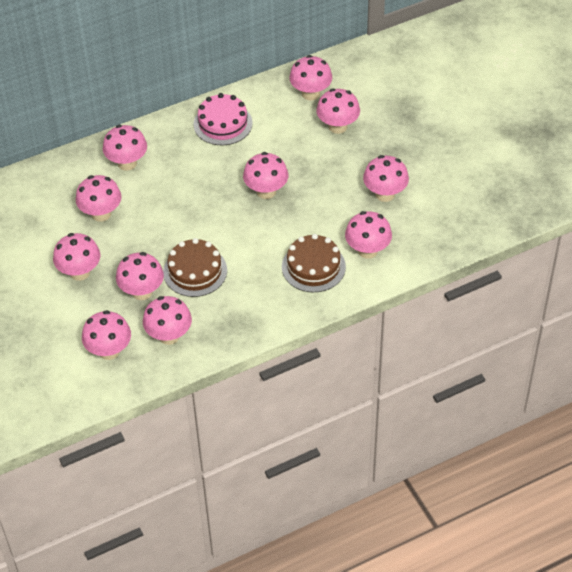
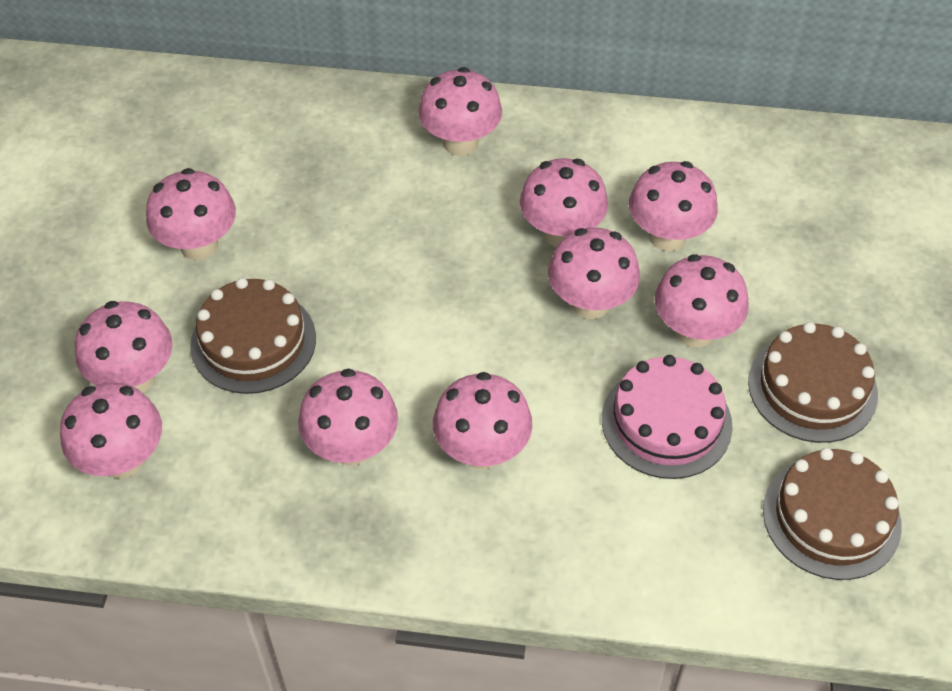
brown cake: 2 -> 3
pink mushroom: 11 -> 10

